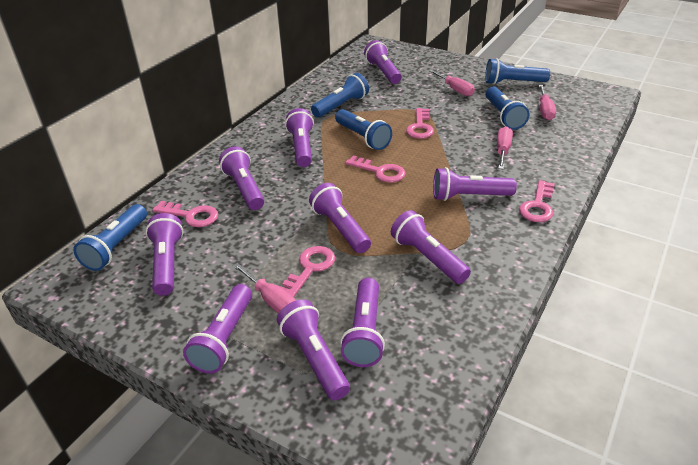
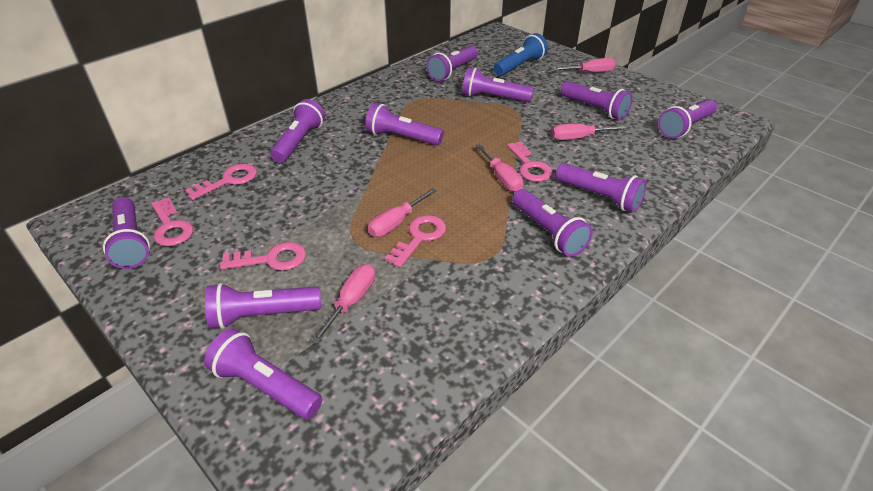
blue flashlight: 5 -> 1
pink screwdriver: 4 -> 5
purple flashlight: 10 -> 11

